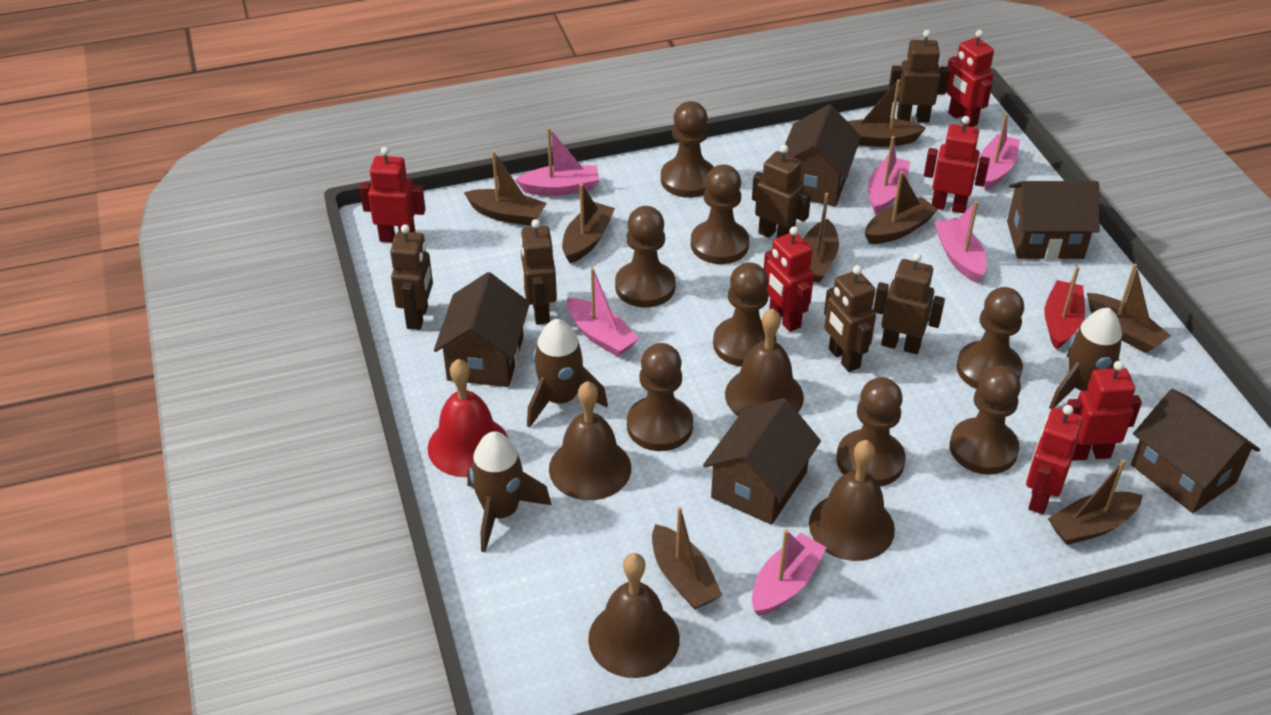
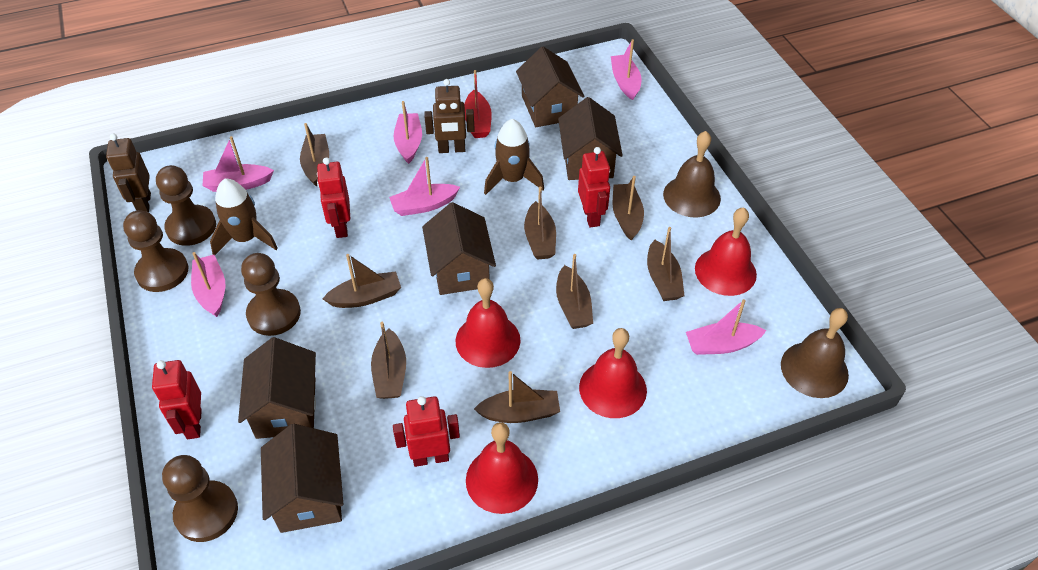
brown bell: 4 -> 2
brown pawn: 8 -> 4
brown robot: 6 -> 2
brown rocket: 3 -> 2
red bell: 1 -> 4
red robot: 6 -> 4

